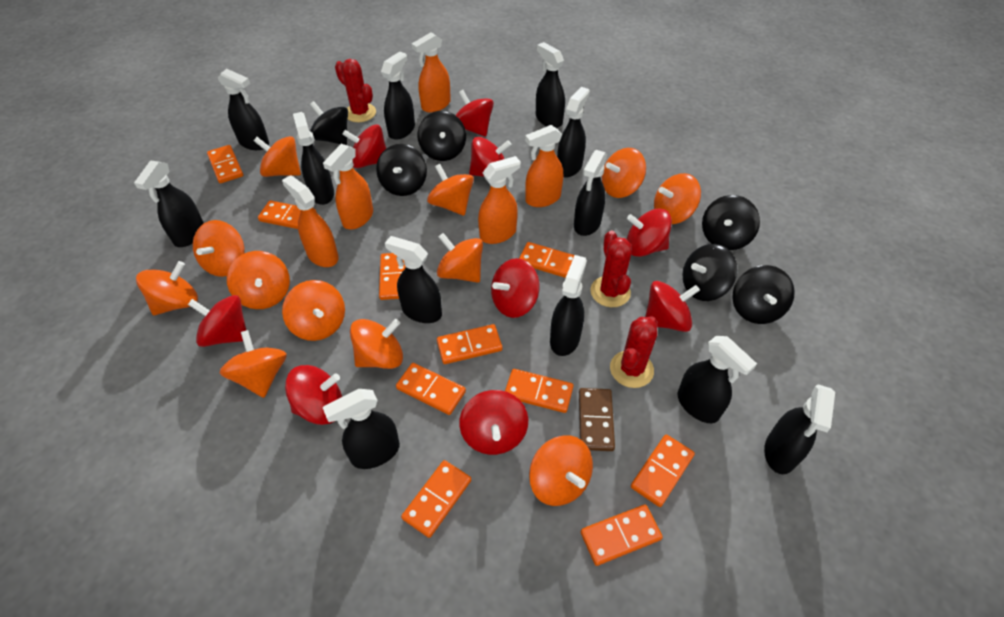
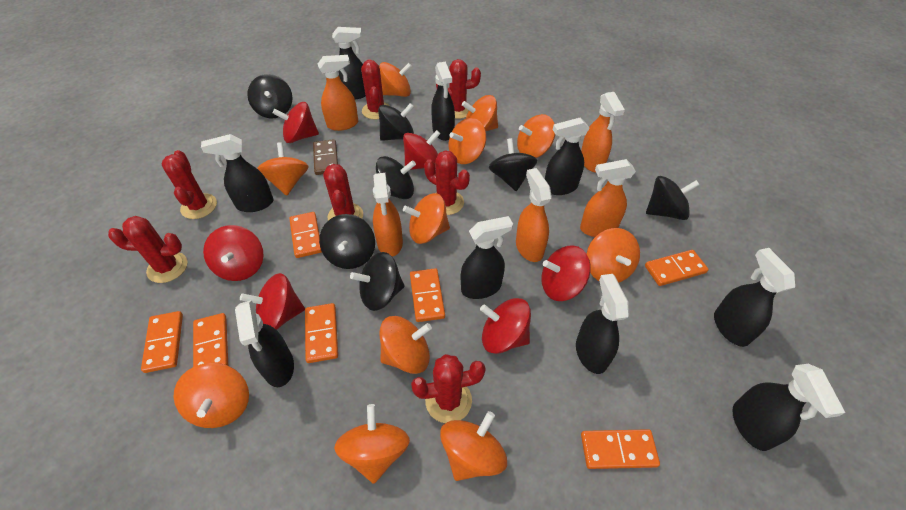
black spinning top: 6 -> 7
black spray bottle: 12 -> 9
orange domino: 10 -> 7
orange spinning top: 12 -> 11
red cactus: 3 -> 7
red spinning top: 9 -> 6

